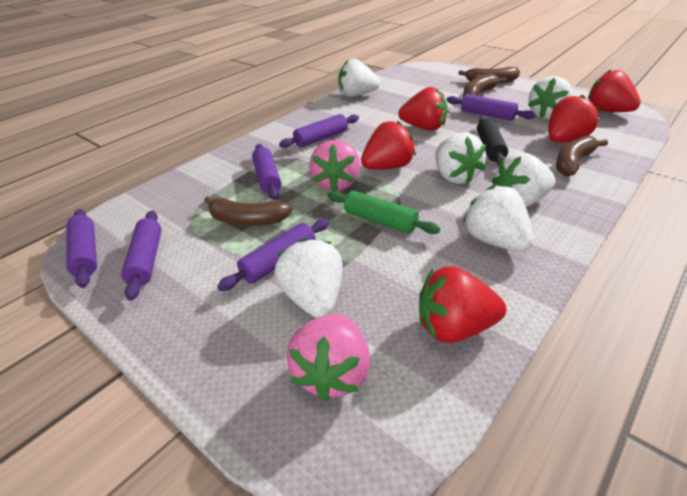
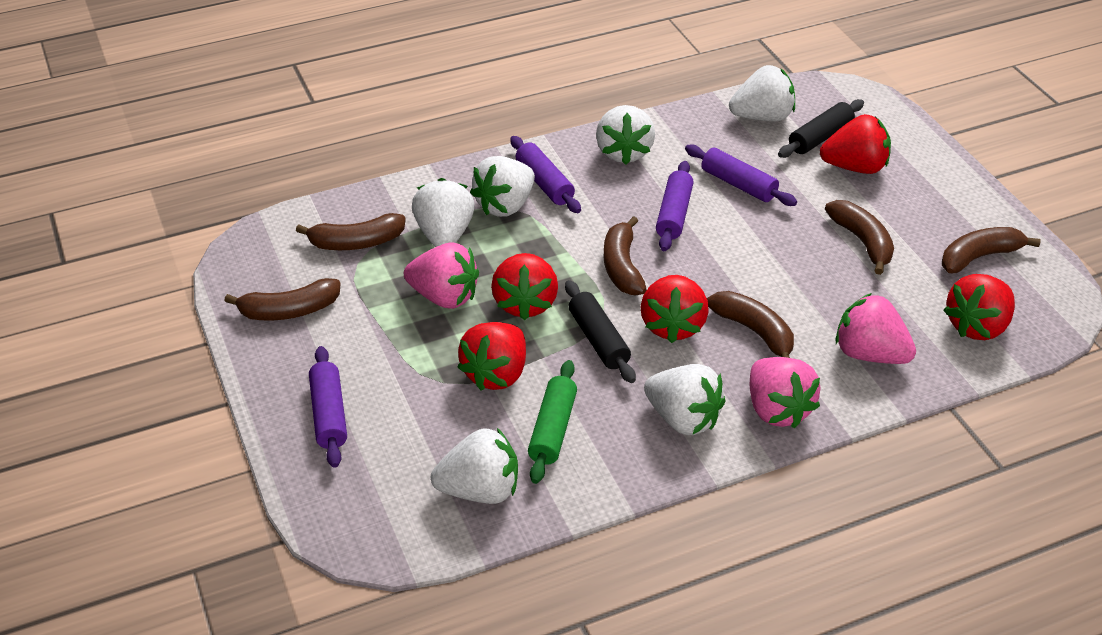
black rolling pin: 1 -> 2
brown banana: 4 -> 6
pink strawberry: 2 -> 3
purple rolling pin: 6 -> 4

